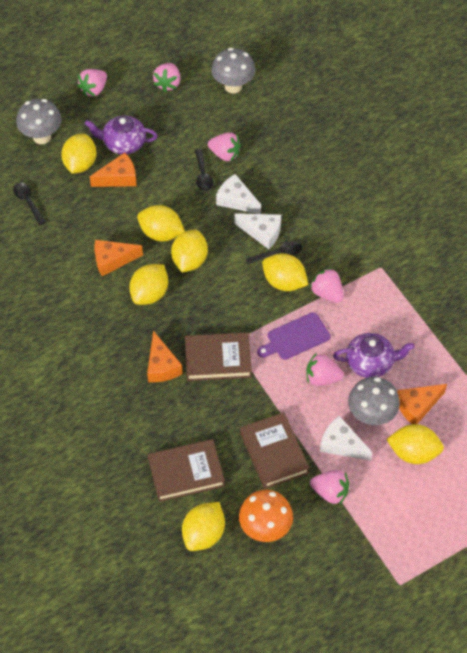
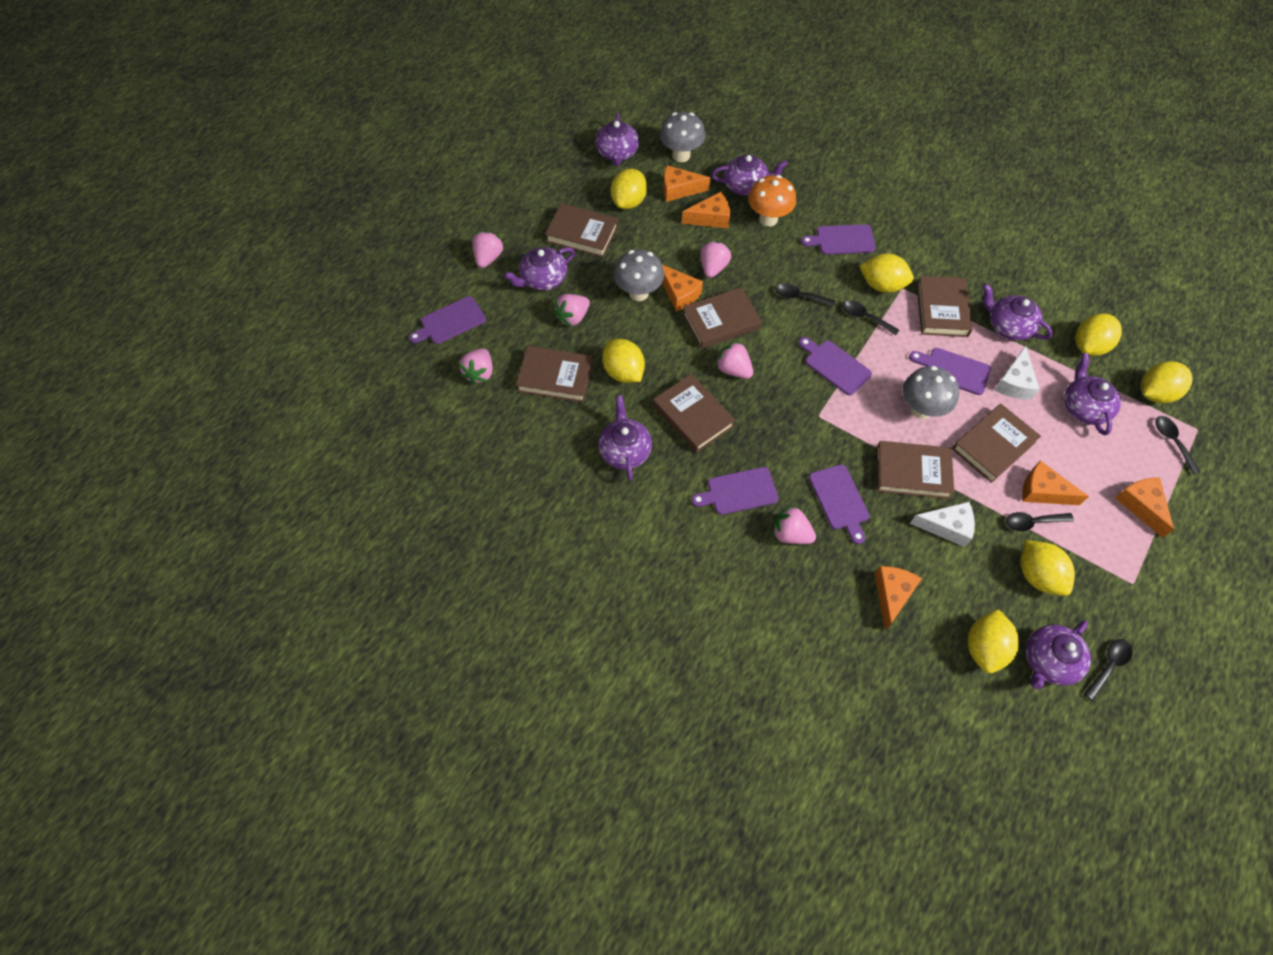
black spoon: 3 -> 5
brown book: 3 -> 7
orange cheese: 4 -> 6
purple cutting board: 1 -> 6
purple teapot: 2 -> 7
white cheese: 3 -> 2

